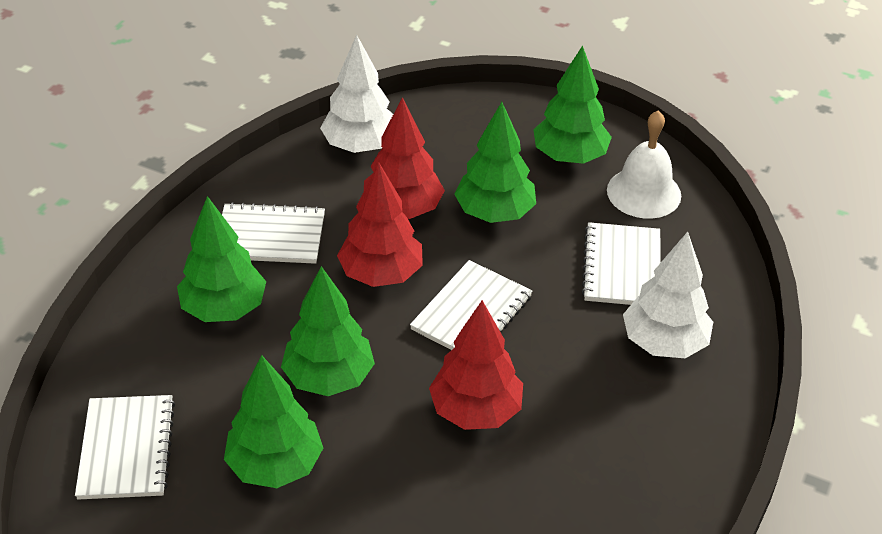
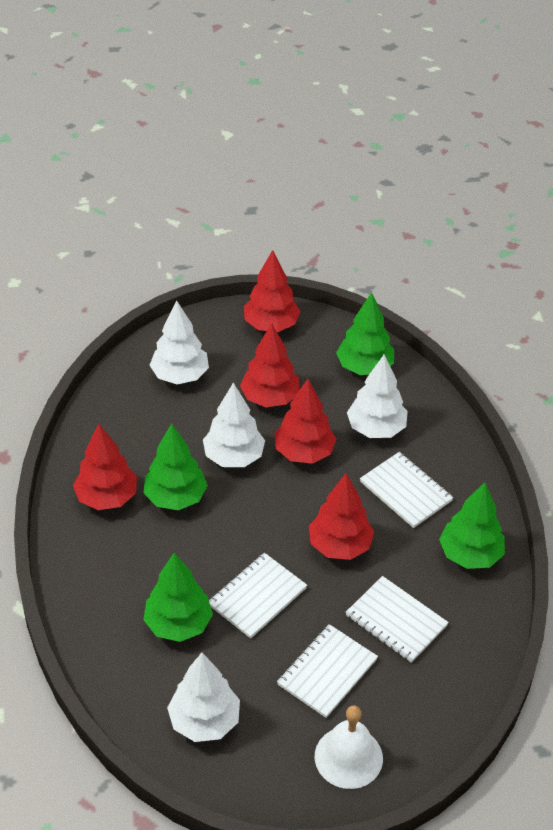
green tree: 5 -> 4
red tree: 3 -> 5
white tree: 2 -> 4

